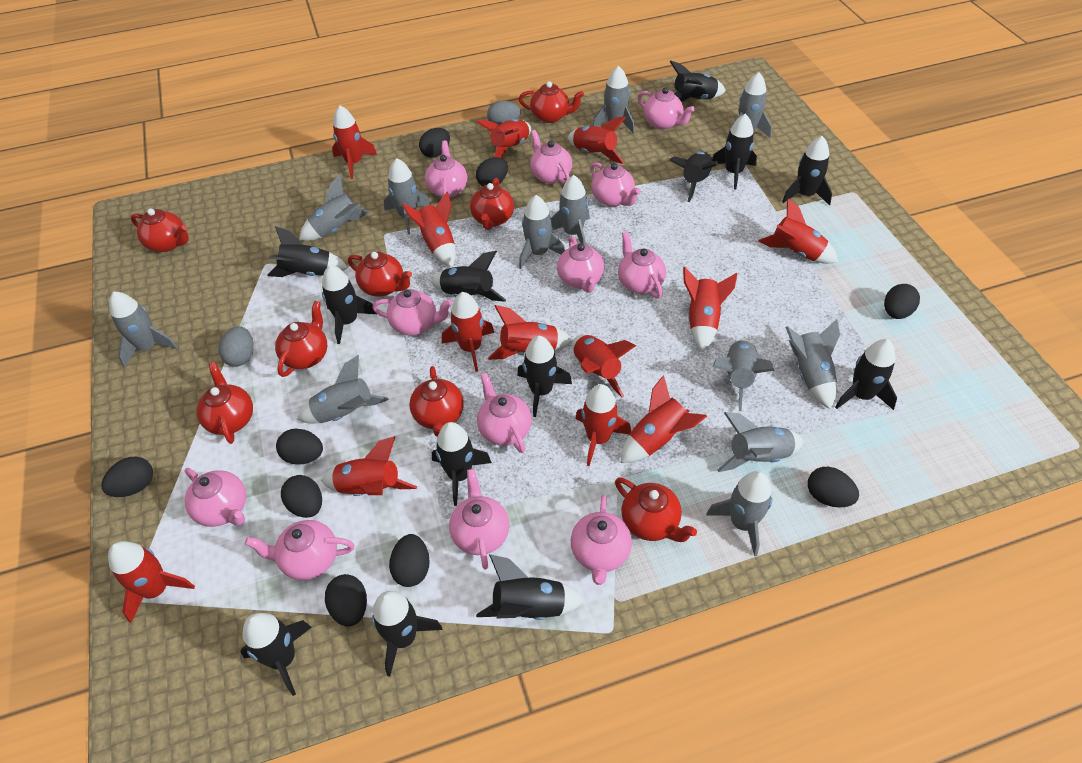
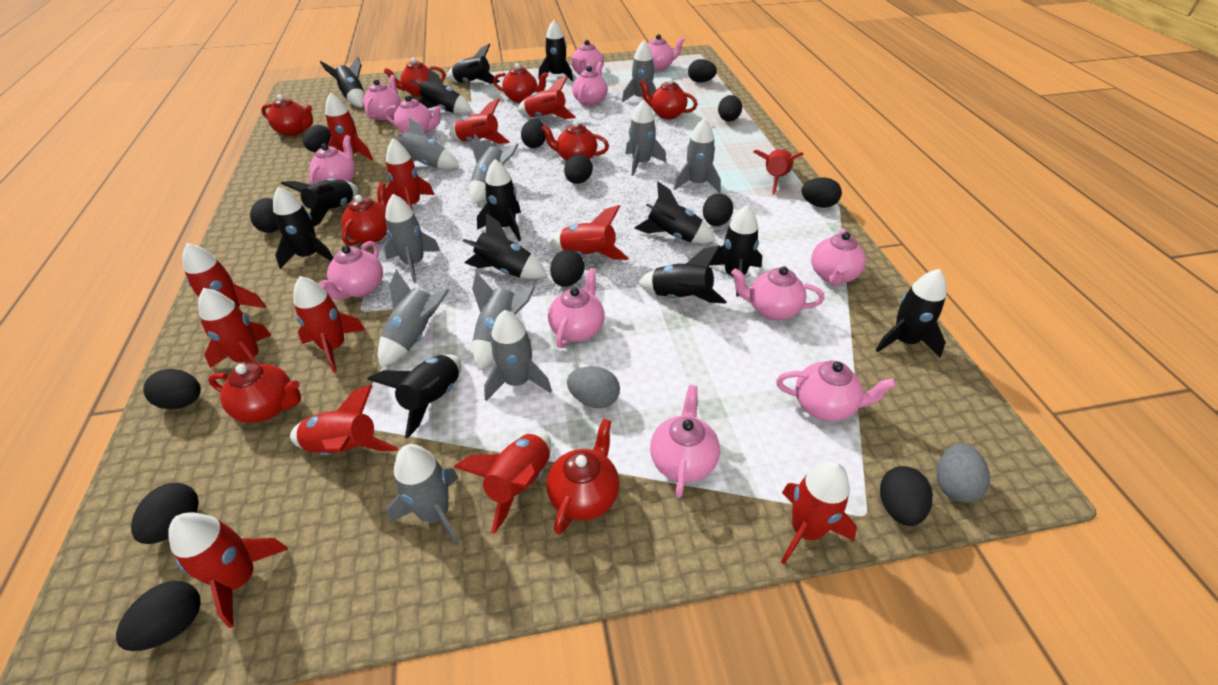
black egg: 9 -> 13
grey rocket: 12 -> 10

